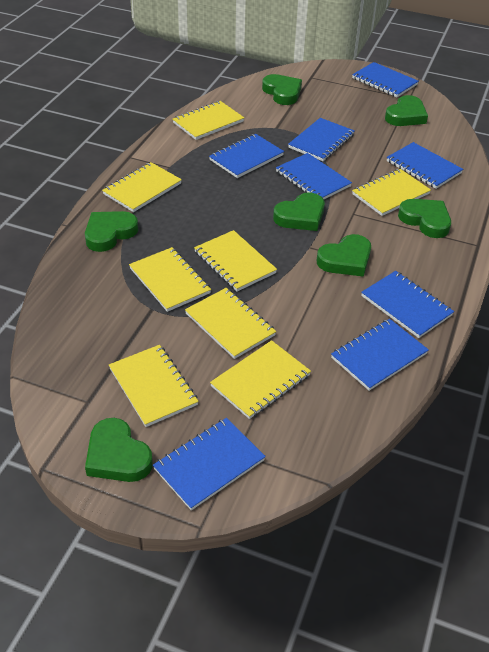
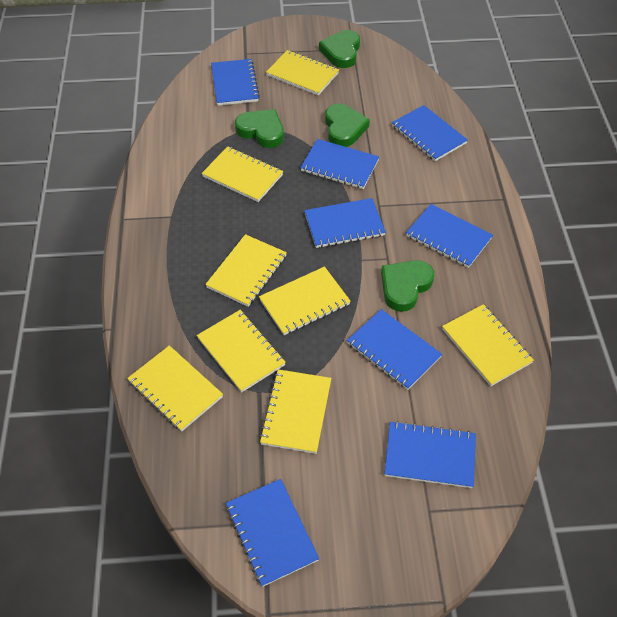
green heart: 7 -> 4

